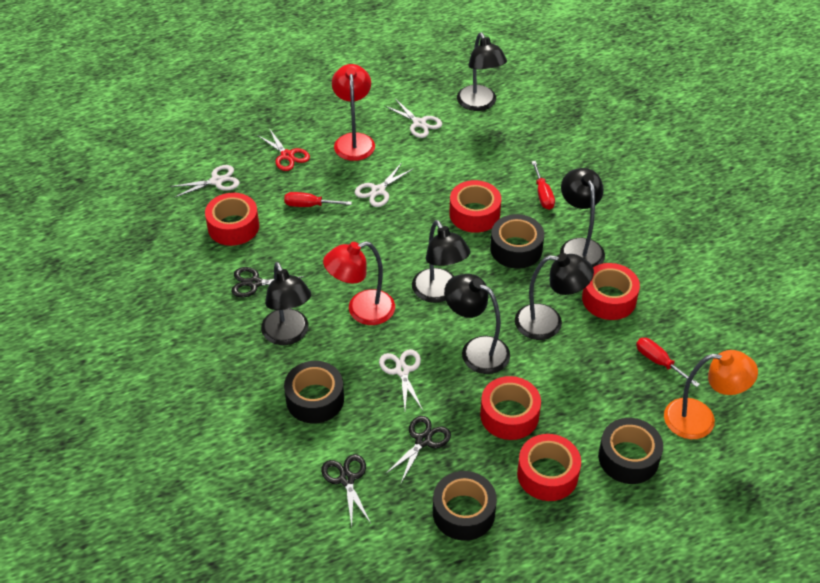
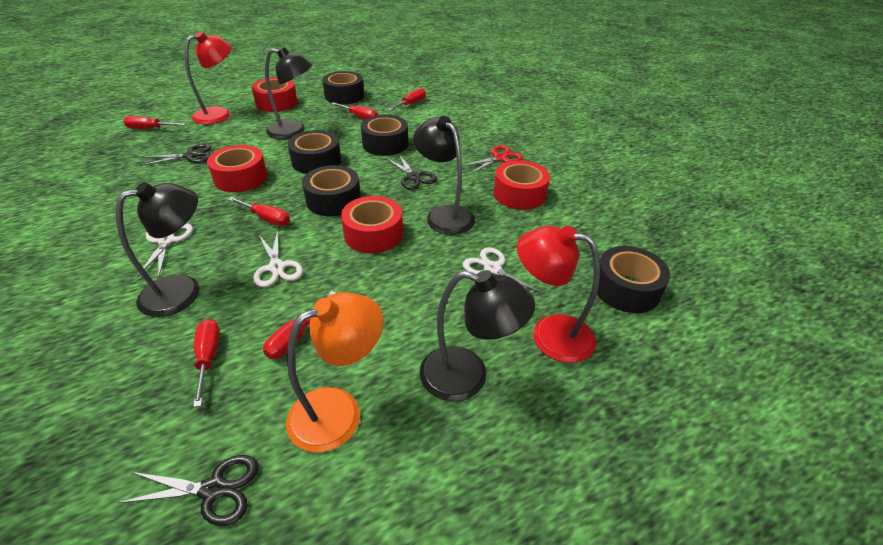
black lamp: 6 -> 4
black tape: 4 -> 5
red screwdriver: 3 -> 6
red tape: 5 -> 4
white scissors: 4 -> 3

